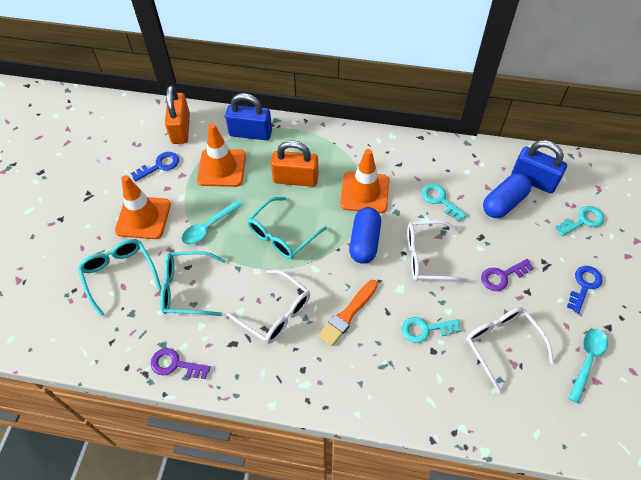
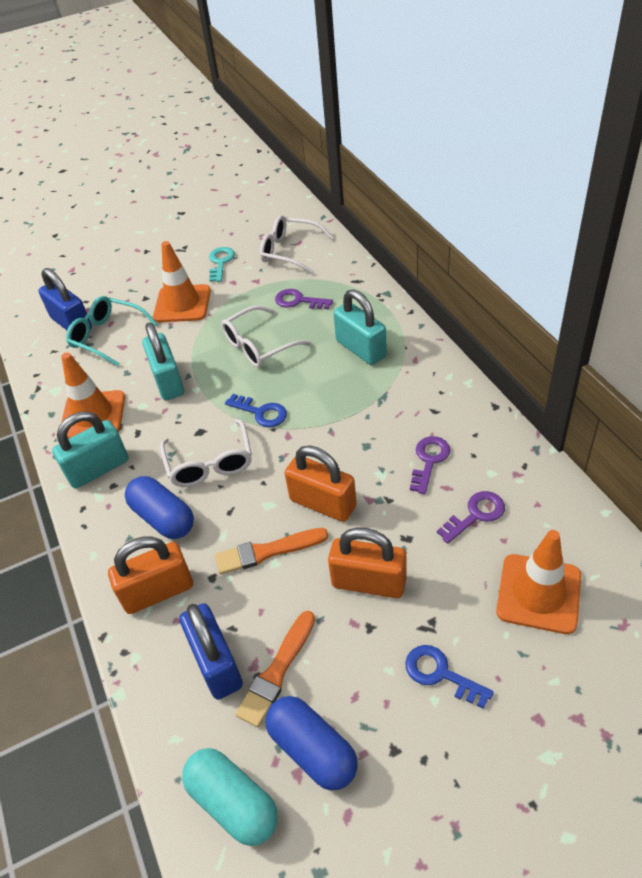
orange brush: 1 -> 2
orange padlock: 2 -> 3
purple key: 2 -> 3
turquoise capsule: 0 -> 1
turquoise glasses: 3 -> 1
turquoise key: 3 -> 1
turquoise padlock: 0 -> 3
turquoise spoon: 2 -> 0

